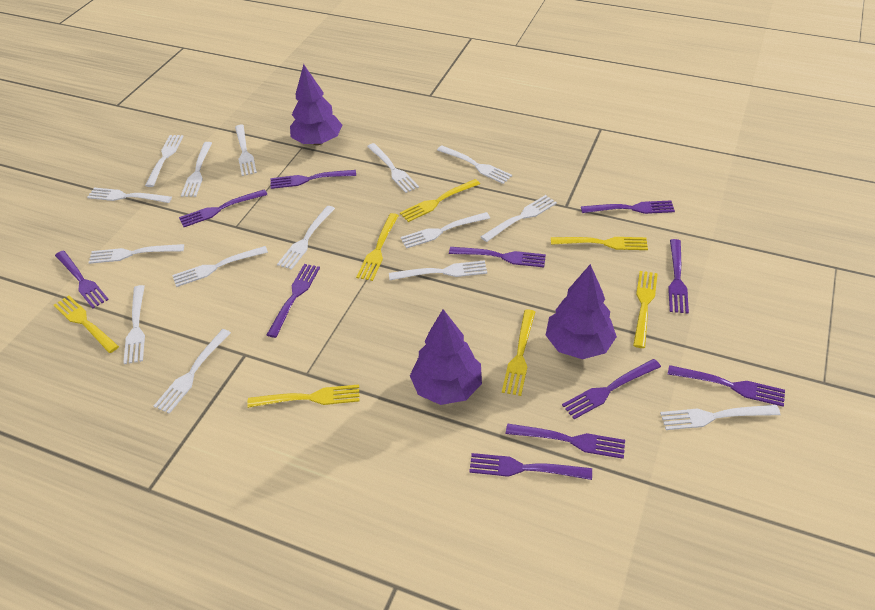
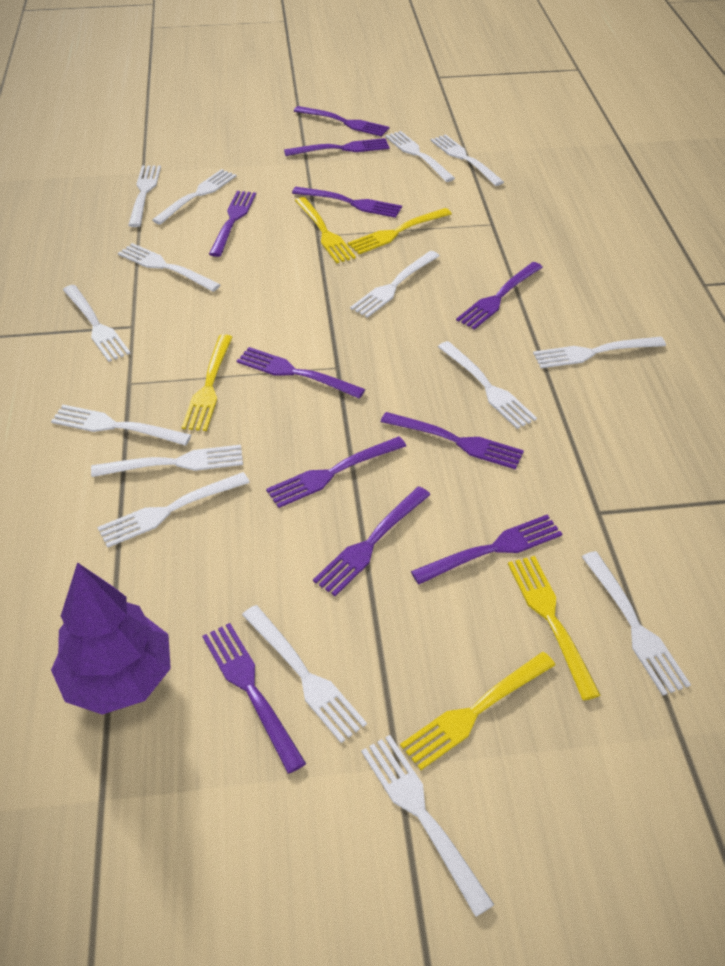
purple tree: 3 -> 1
yellow fork: 7 -> 5

